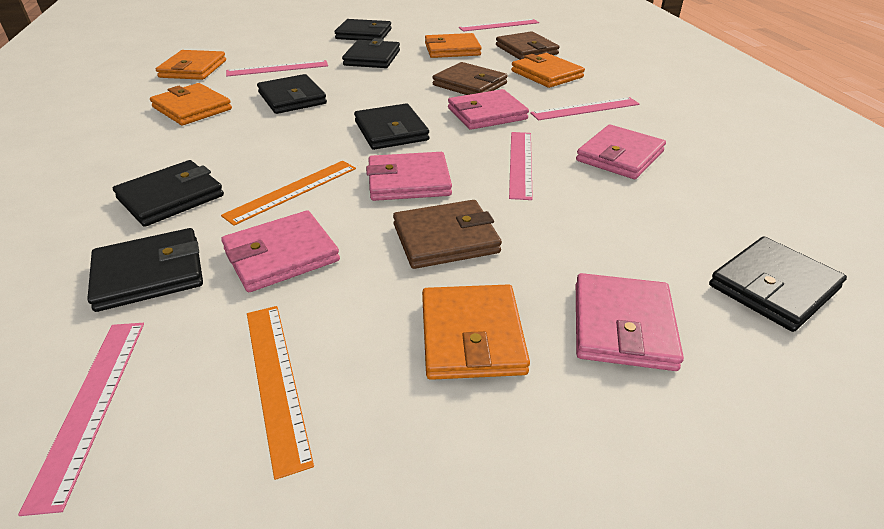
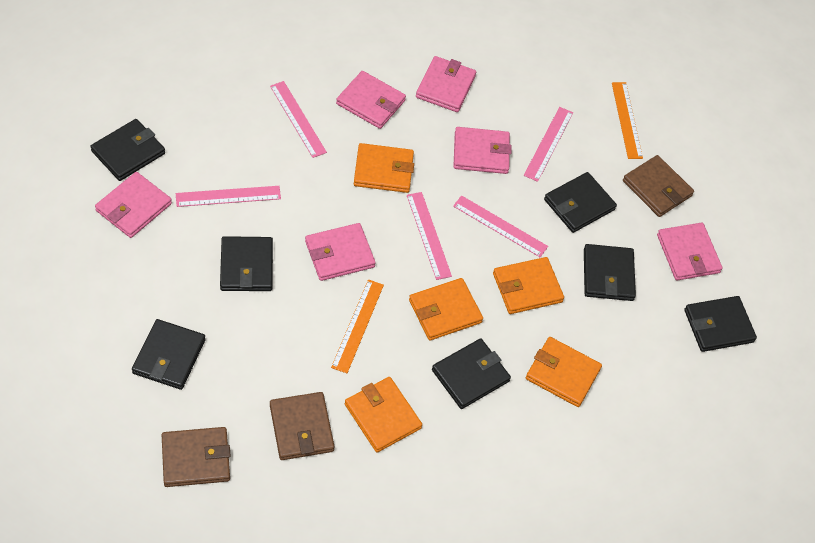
pink wallet: 5 -> 6

